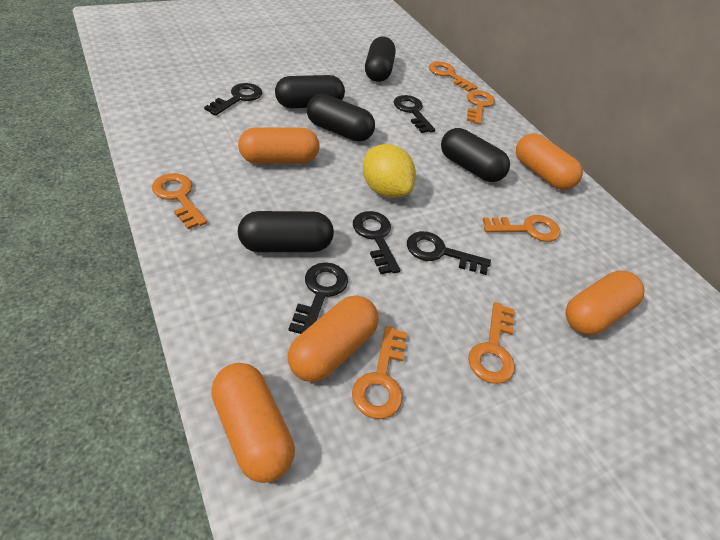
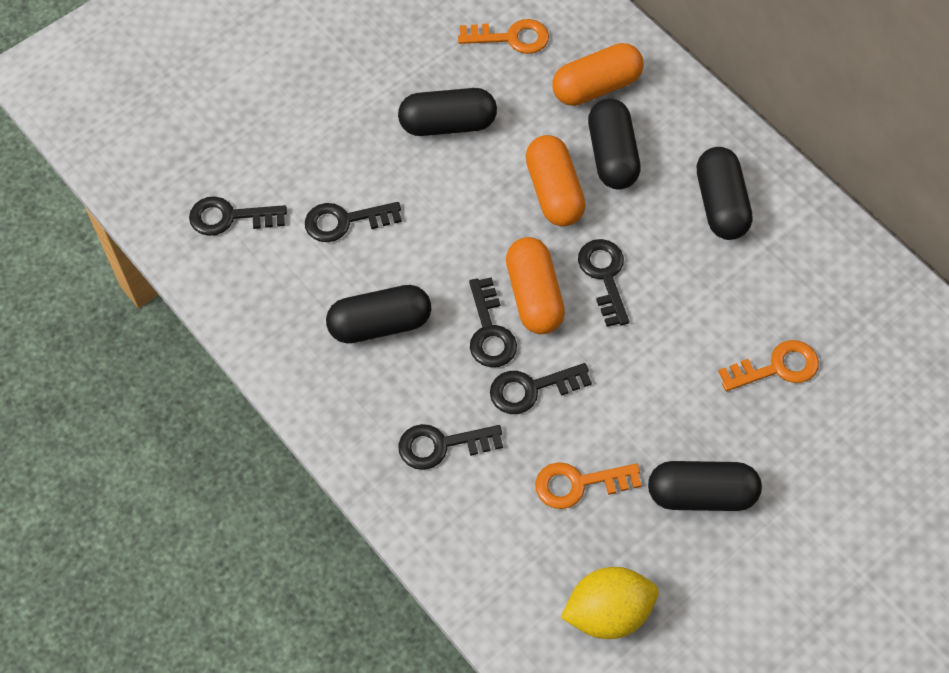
black key: 5 -> 6
orange capsule: 5 -> 3
orange key: 6 -> 3

